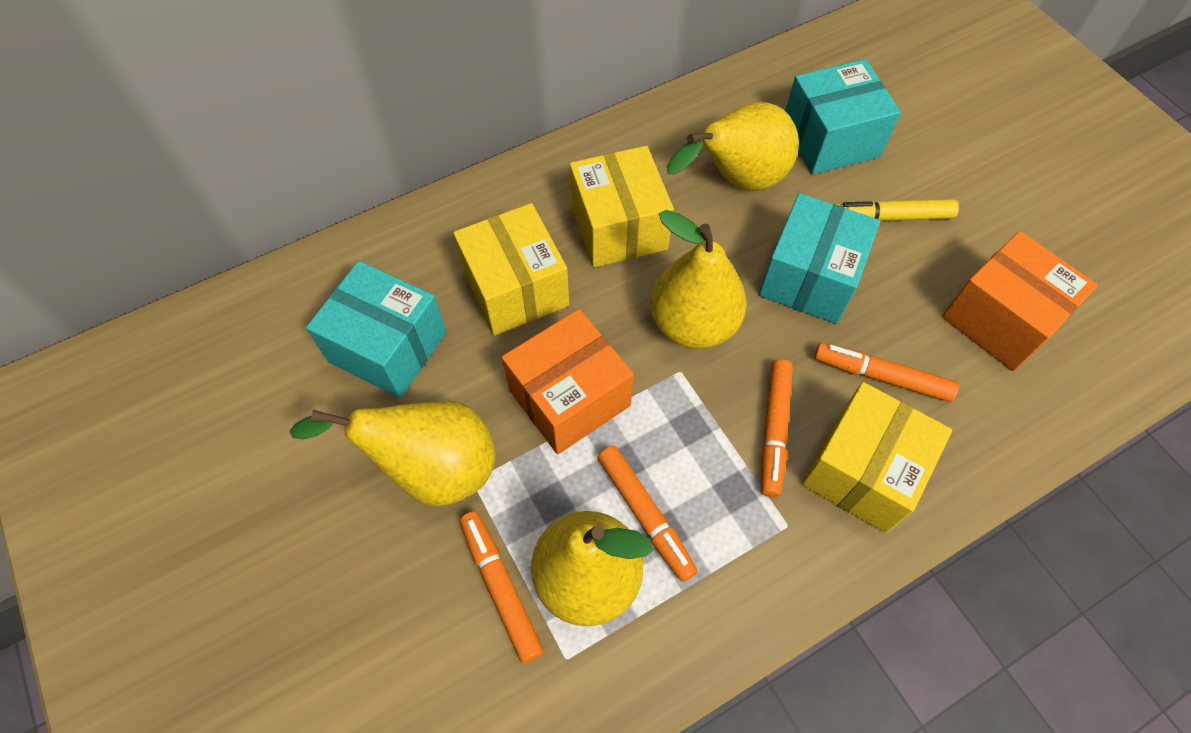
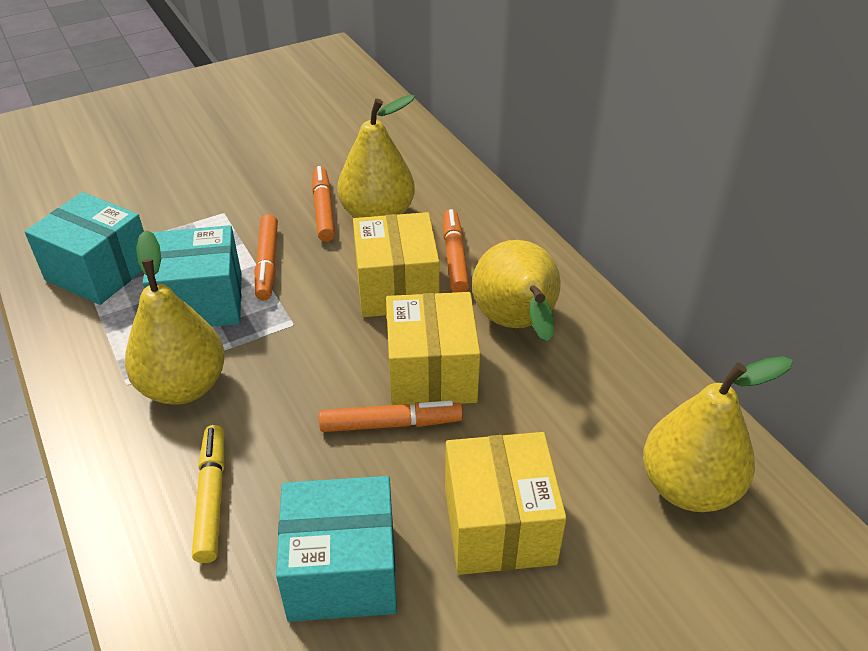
orange box: 2 -> 0

